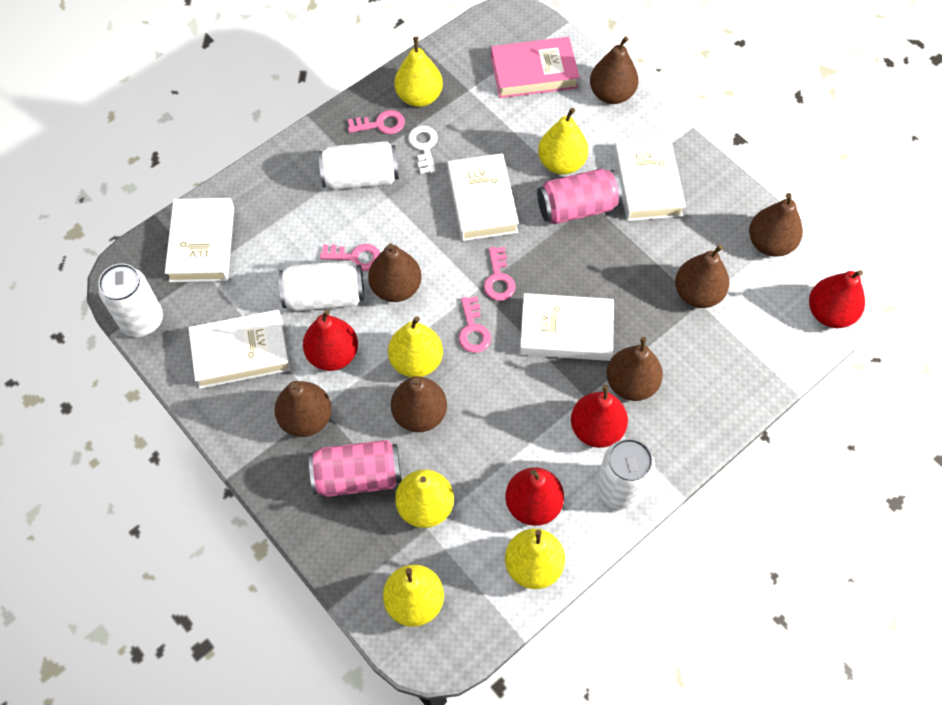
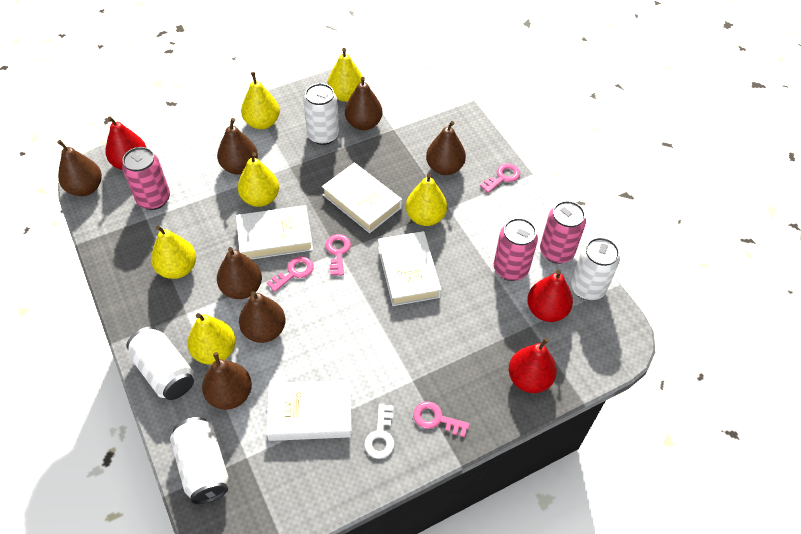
pink book: 1 -> 0
pink can: 2 -> 3
red pear: 4 -> 3
white book: 5 -> 4

